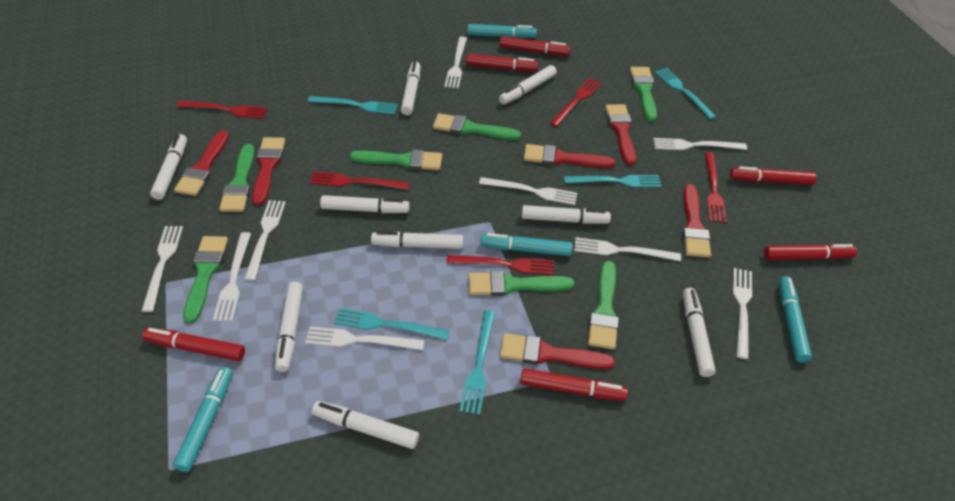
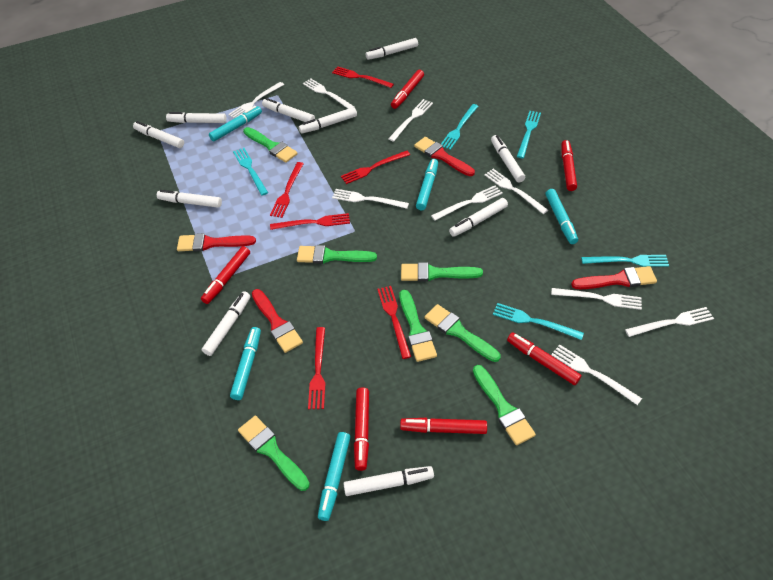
red brush: 6 -> 4
red fork: 5 -> 6
turquoise marker: 4 -> 5
white marker: 9 -> 10

